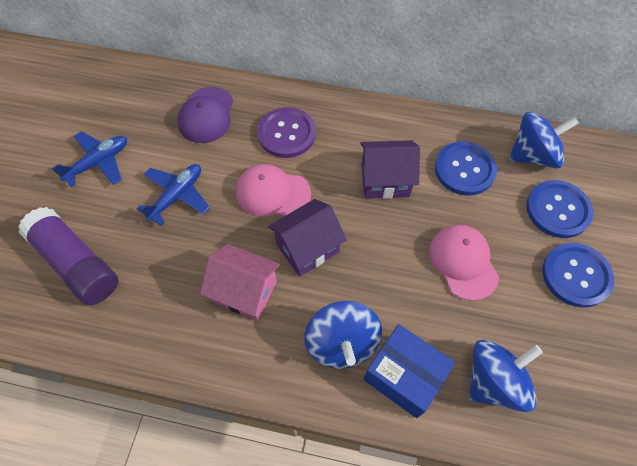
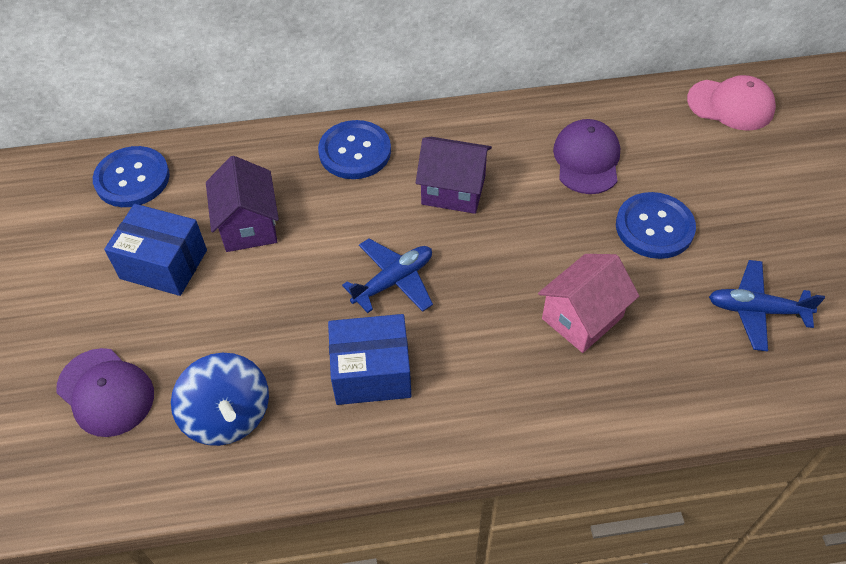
blue box: 1 -> 2
blue spinning top: 3 -> 1
pink cap: 2 -> 1
purple button: 1 -> 0
purple cap: 1 -> 2
purple glue stick: 1 -> 0

